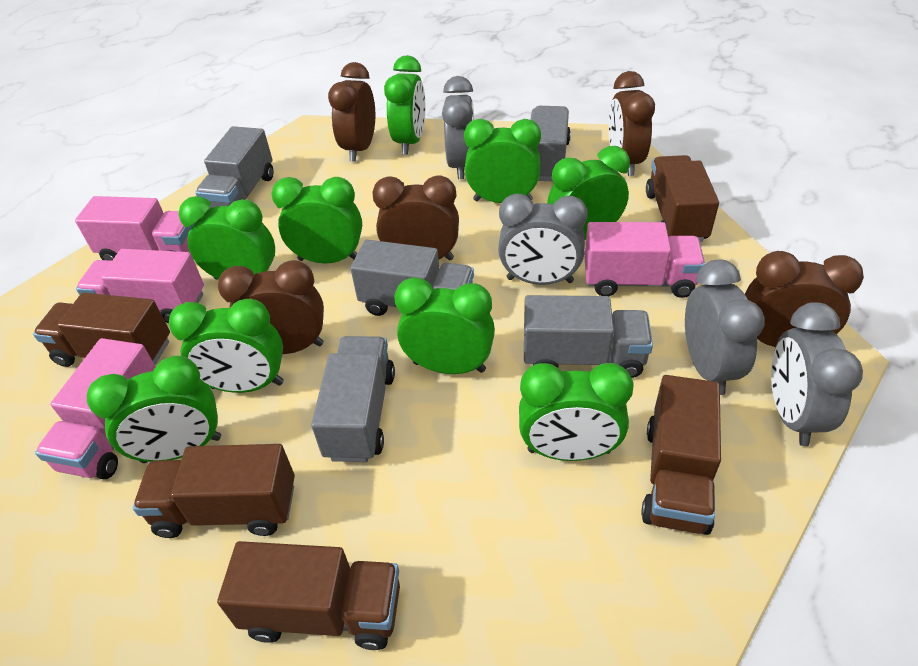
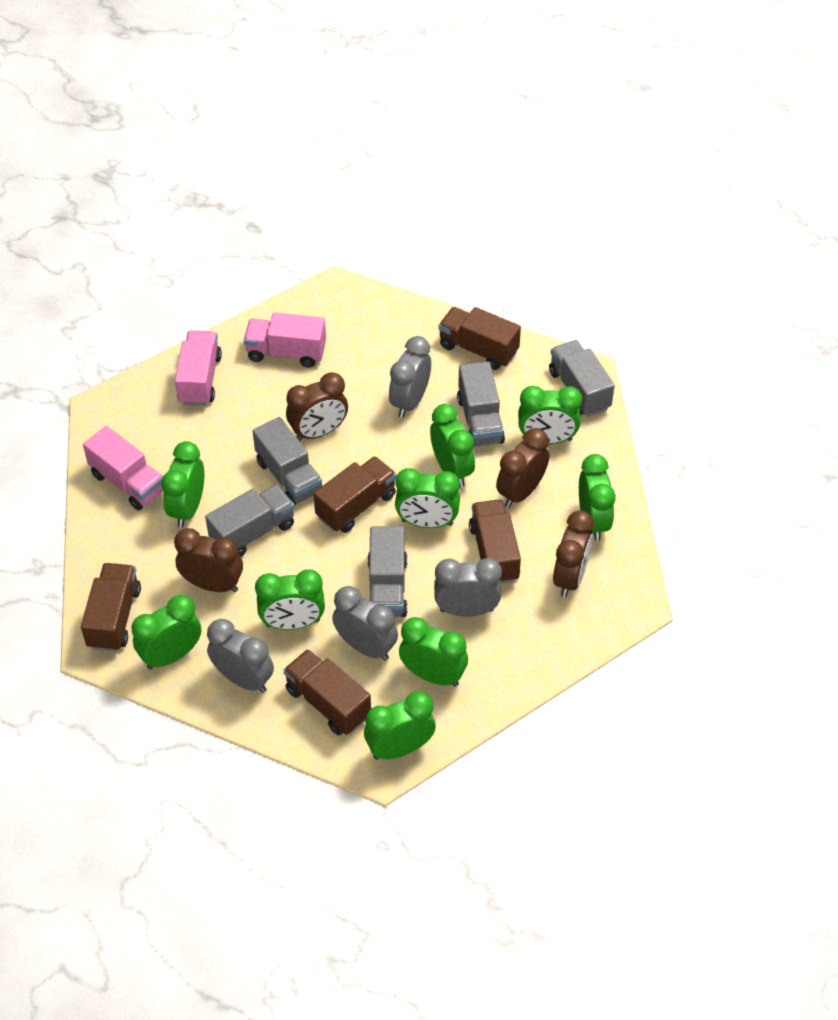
brown clock: 5 -> 4
pink truck: 4 -> 3

